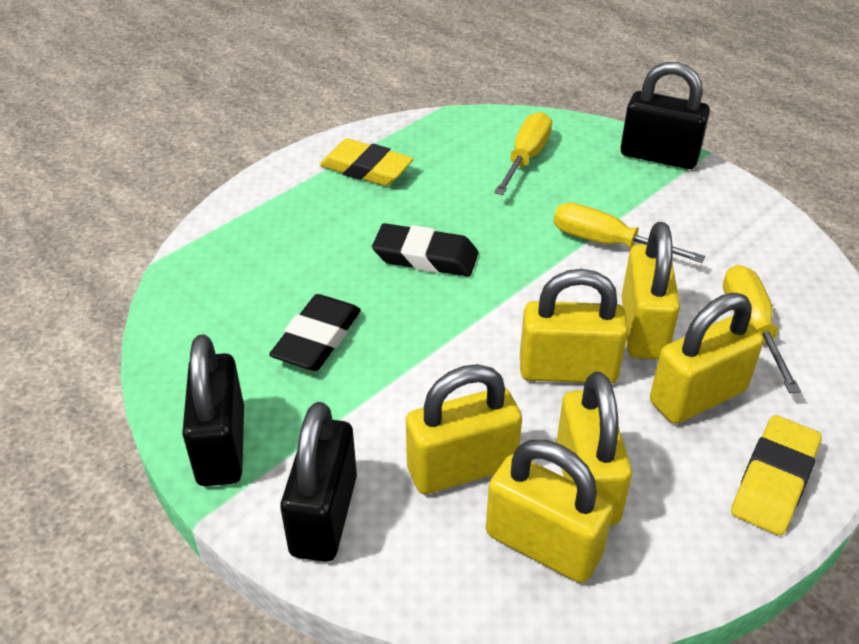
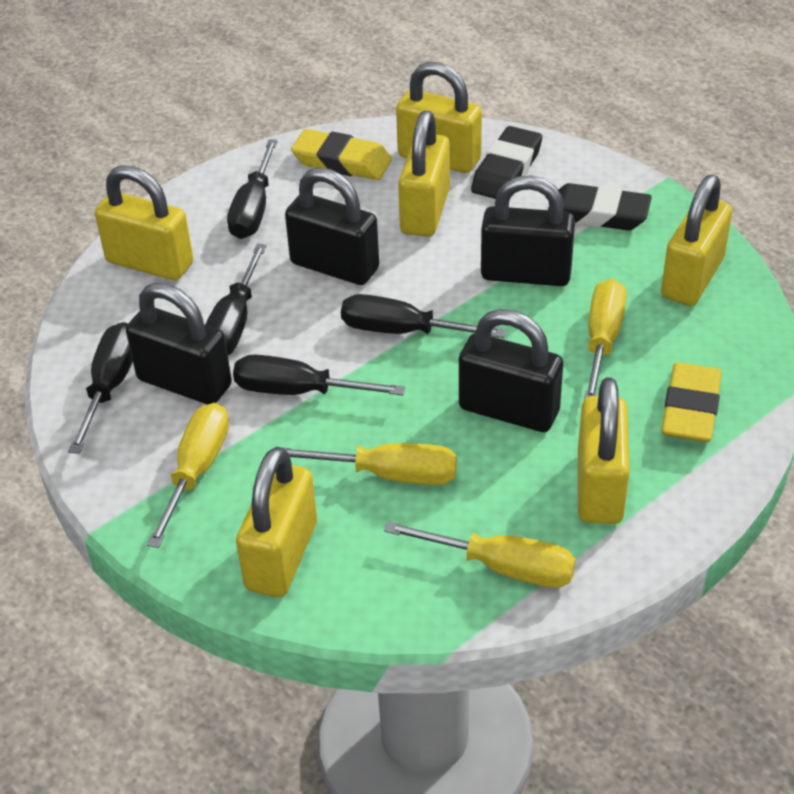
black padlock: 3 -> 4
black screwdriver: 0 -> 5
yellow screwdriver: 3 -> 4

